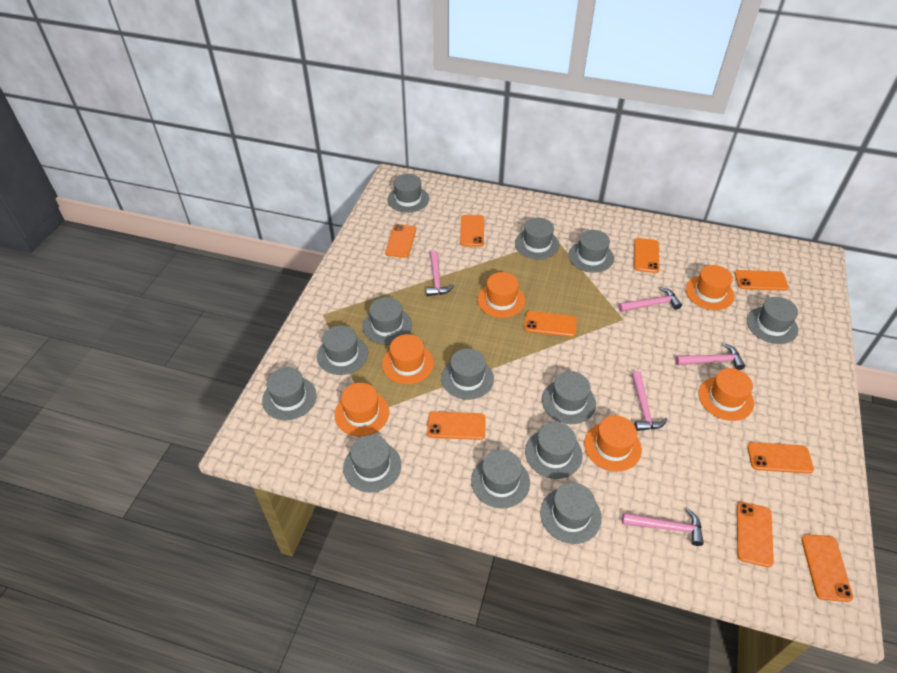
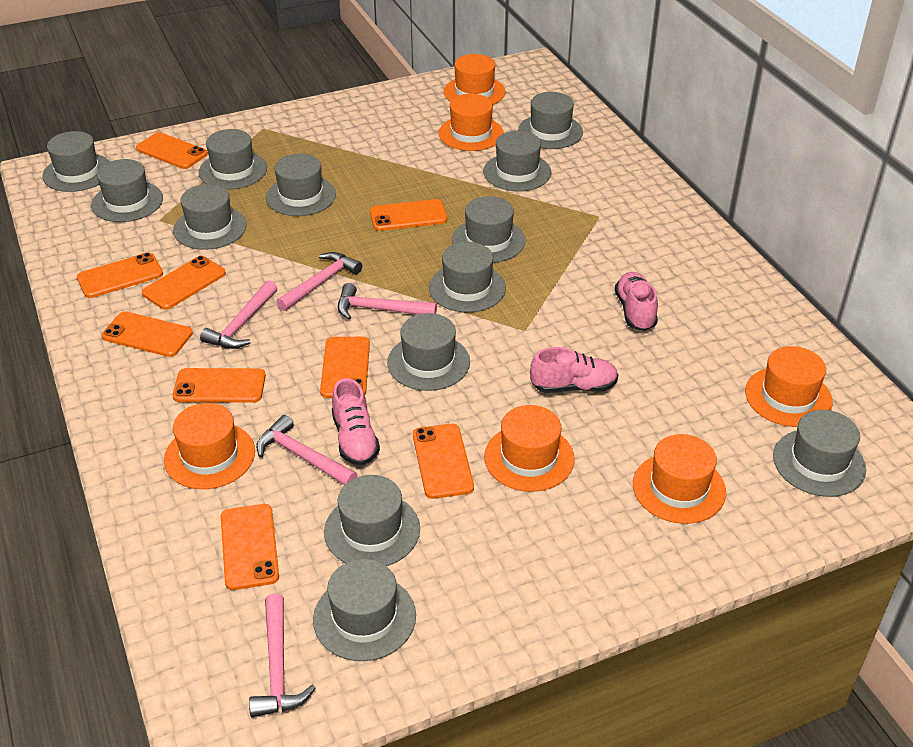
pink shoe: 0 -> 3

